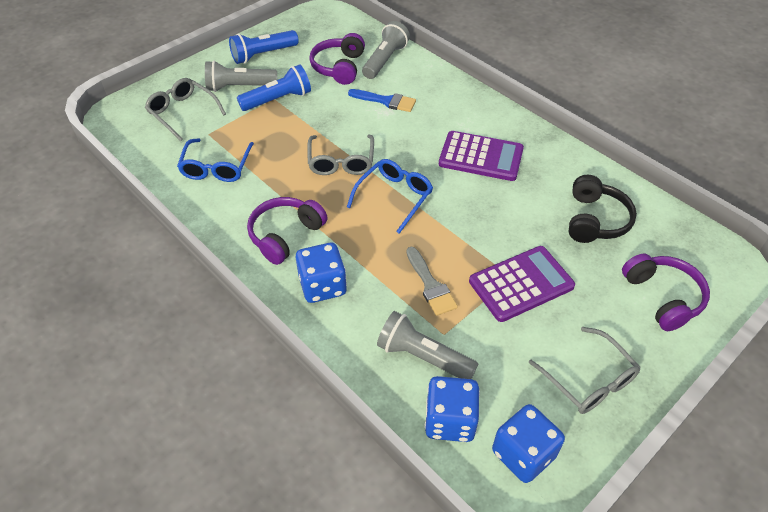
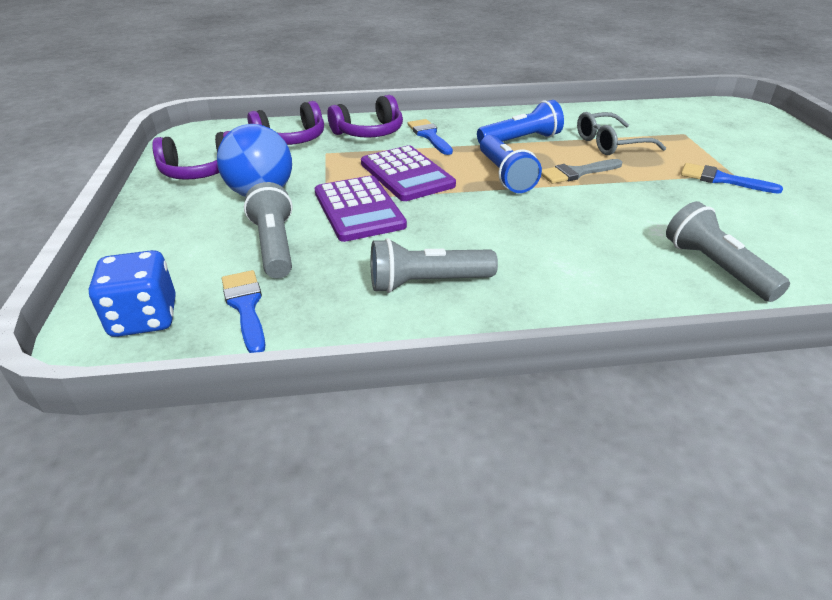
black headphones: 1 -> 0
blue ball: 0 -> 1
blue brush: 1 -> 3
blue dice: 3 -> 1
blue glasses: 2 -> 0
grey glasses: 3 -> 1

